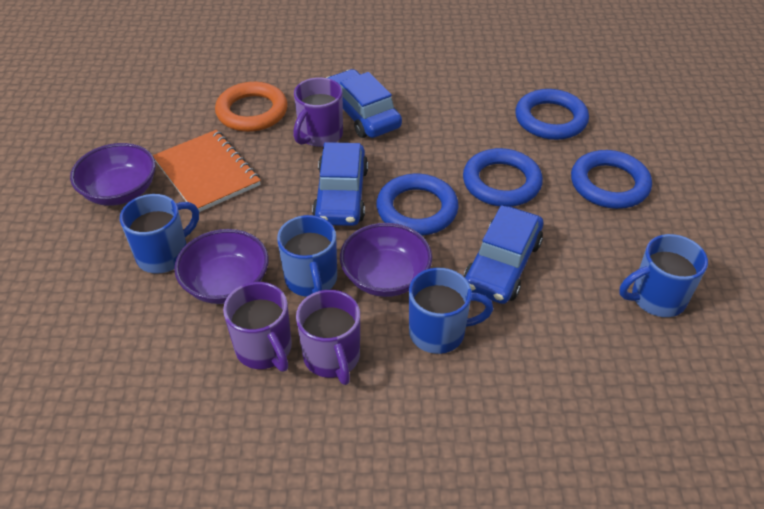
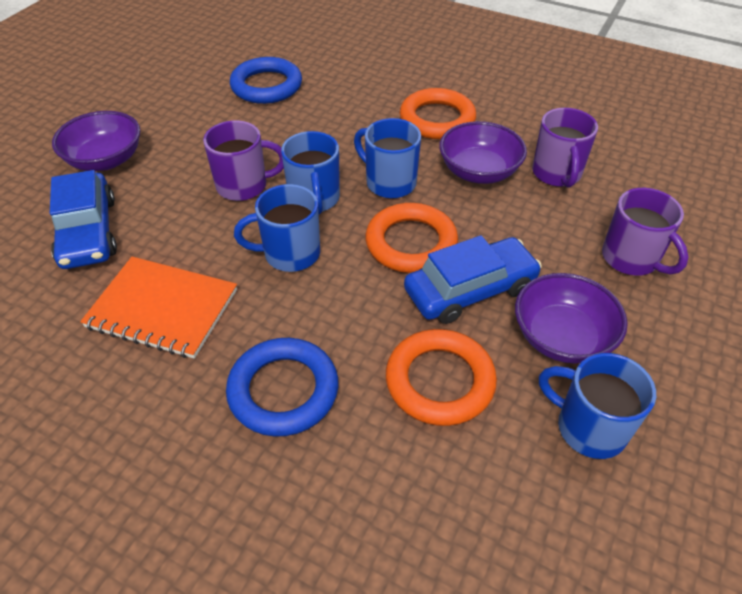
blue car: 3 -> 2
blue ring: 4 -> 2
orange ring: 1 -> 3

